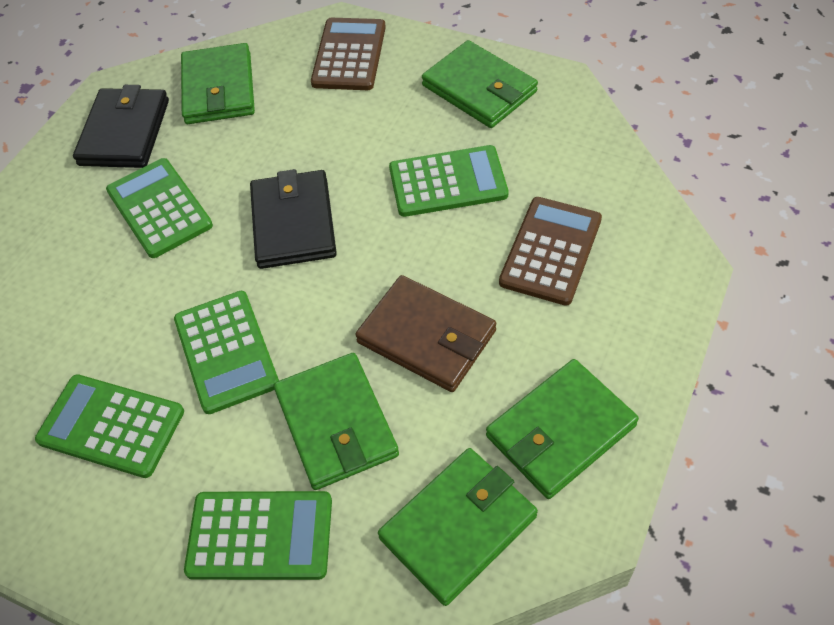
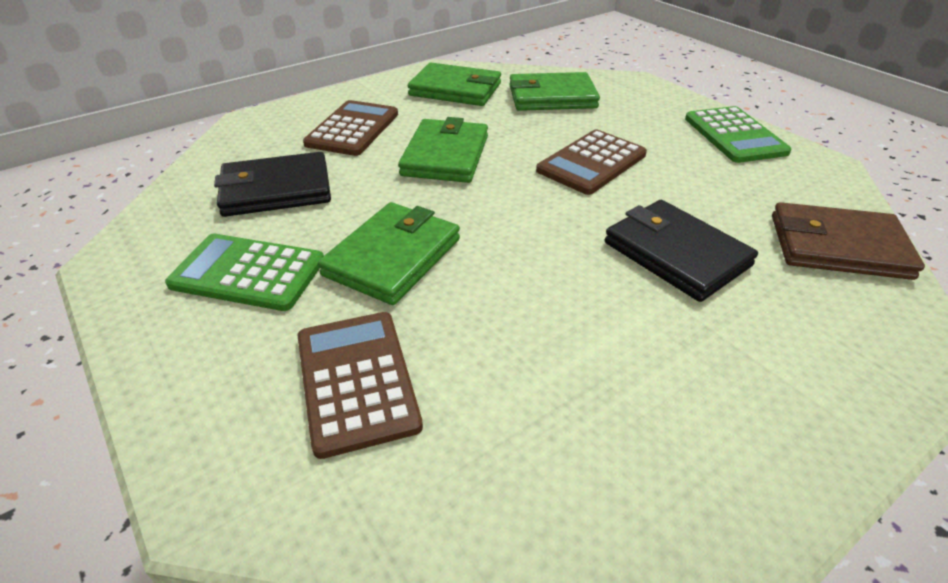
brown calculator: 2 -> 3
green calculator: 5 -> 2
green wallet: 5 -> 4

